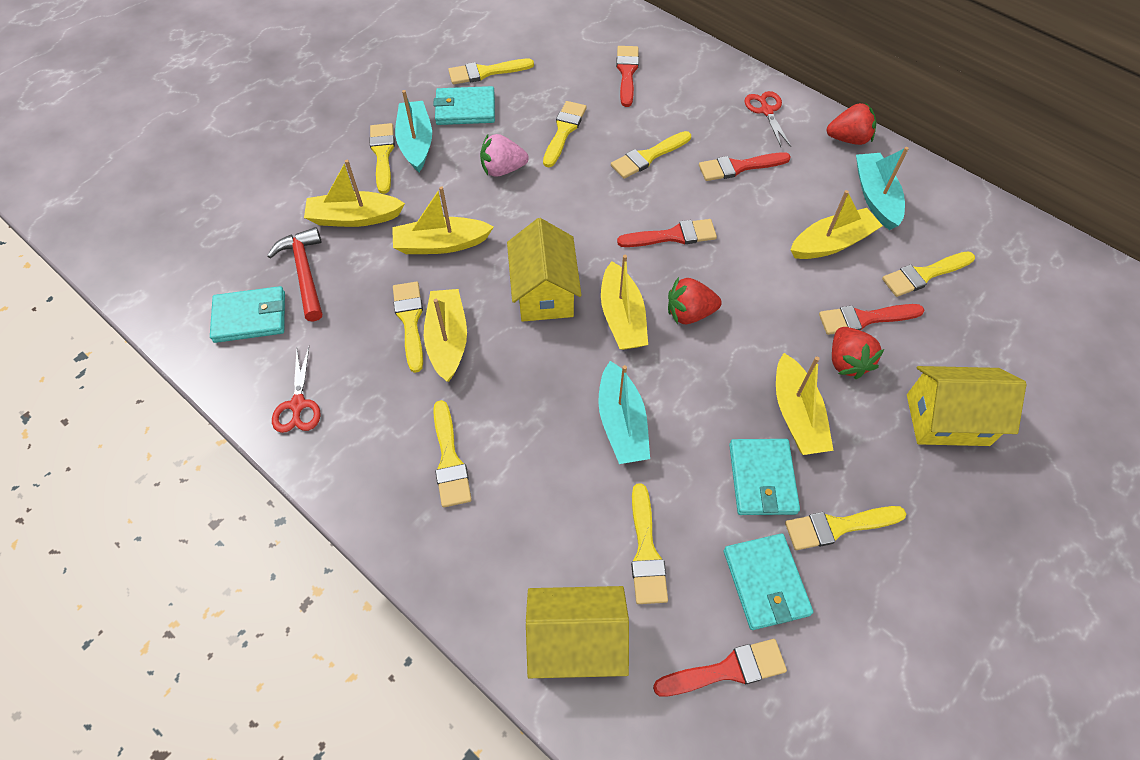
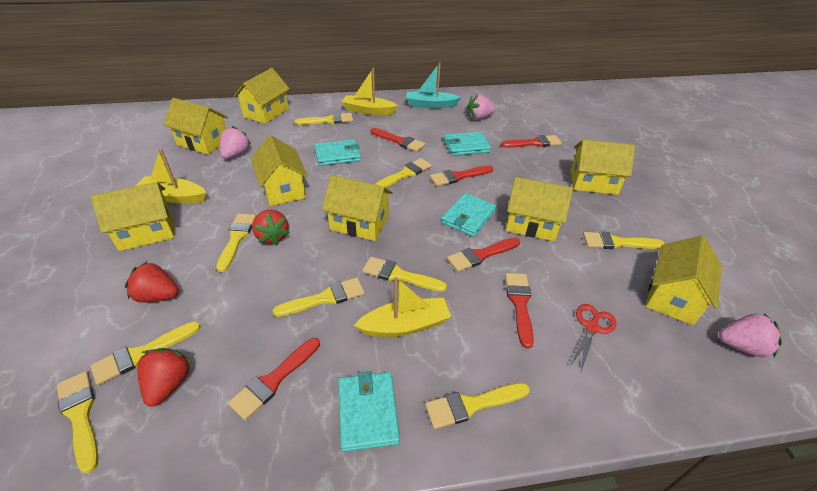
pink strawberry: 1 -> 3
red brush: 5 -> 6
red hammer: 1 -> 0
red scissors: 2 -> 1
turquoise boat: 3 -> 1
yellow boat: 6 -> 3
yellow house: 3 -> 8

